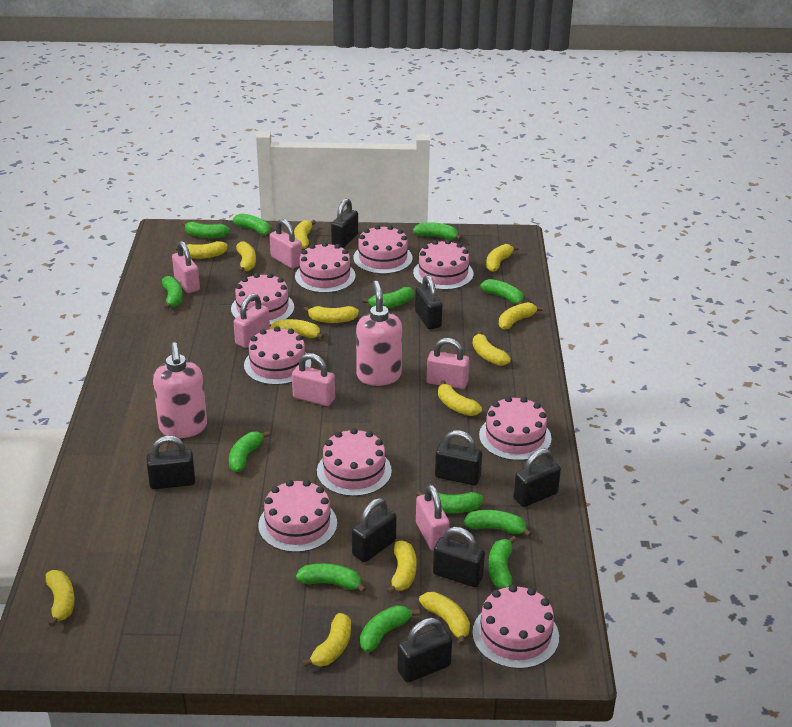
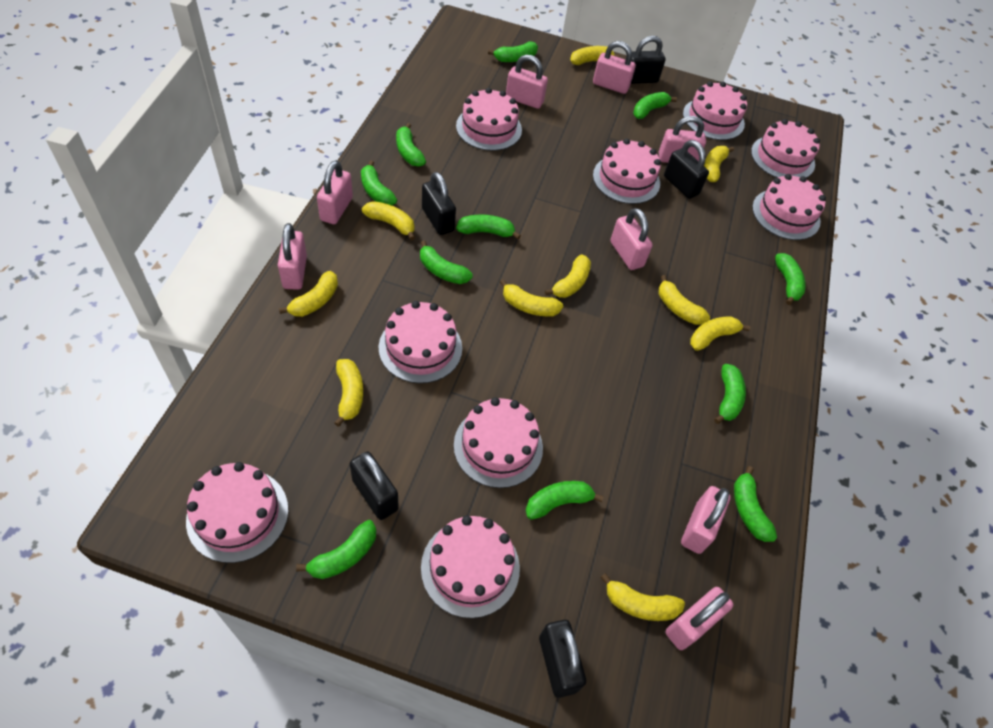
black padlock: 8 -> 5
green banana: 12 -> 11
pink padlock: 6 -> 8
pink soap dispenser: 2 -> 0
yellow banana: 13 -> 10

